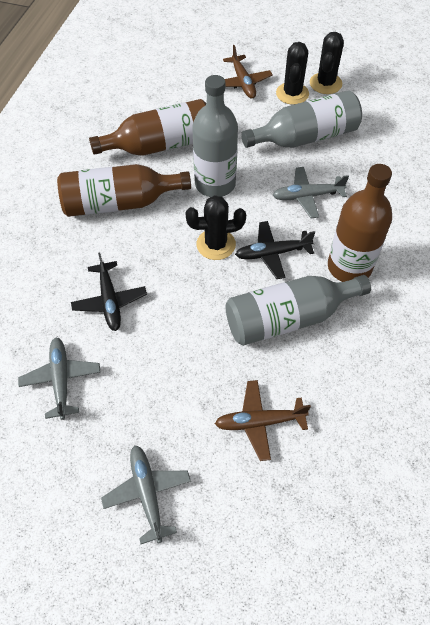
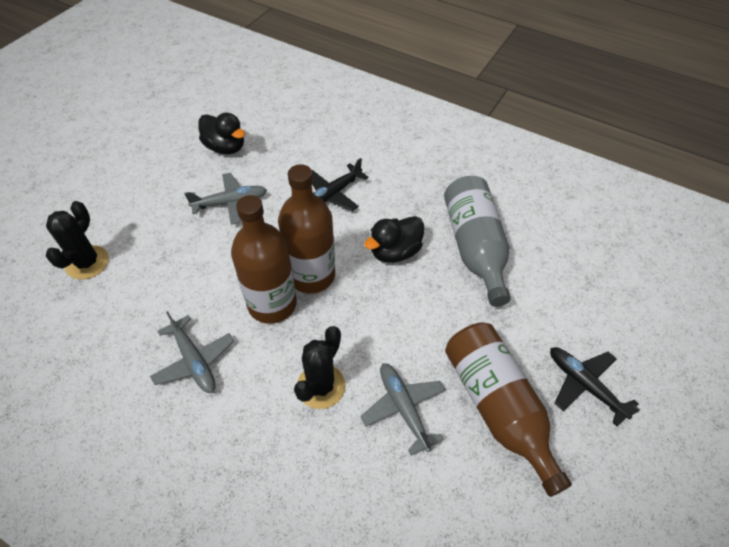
black cactus: 3 -> 2
black duck: 0 -> 2
brown plane: 2 -> 0
grey bottle: 3 -> 1

